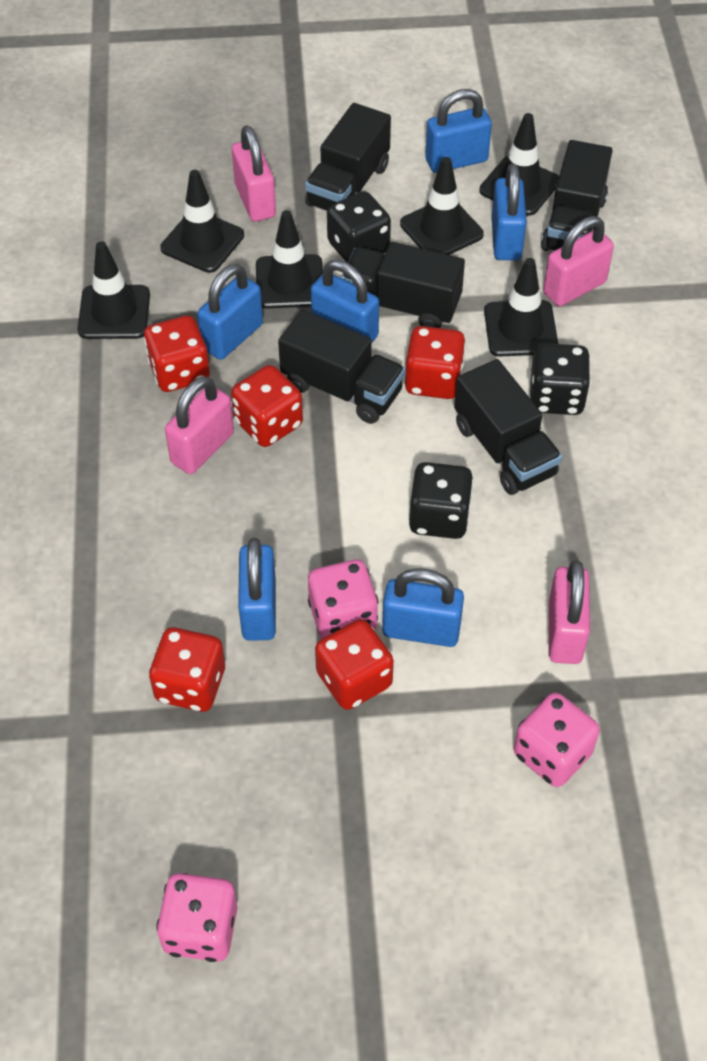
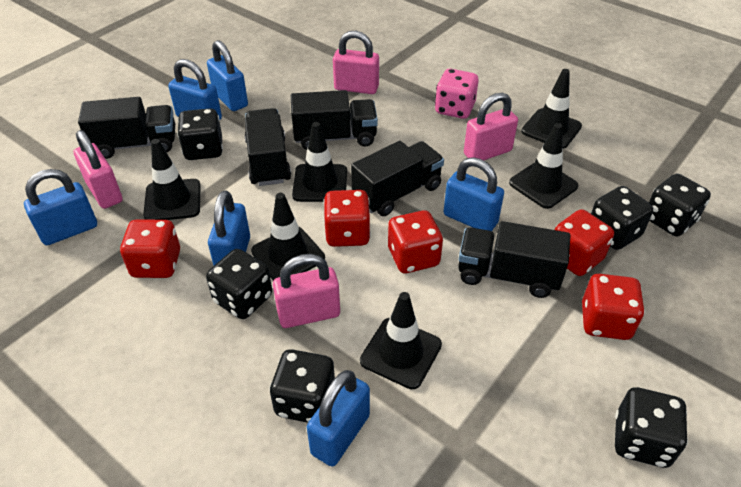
black dice: 3 -> 6
pink dice: 3 -> 1

